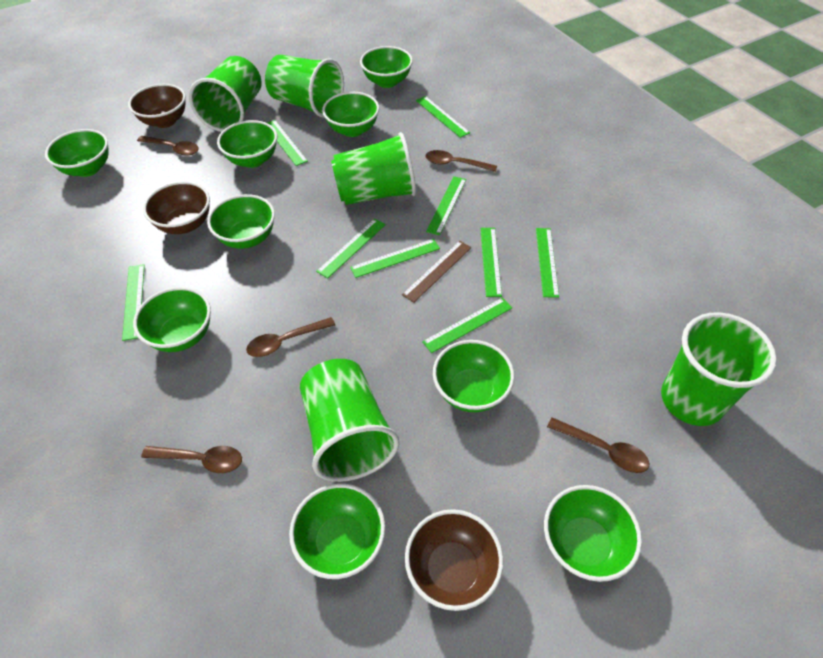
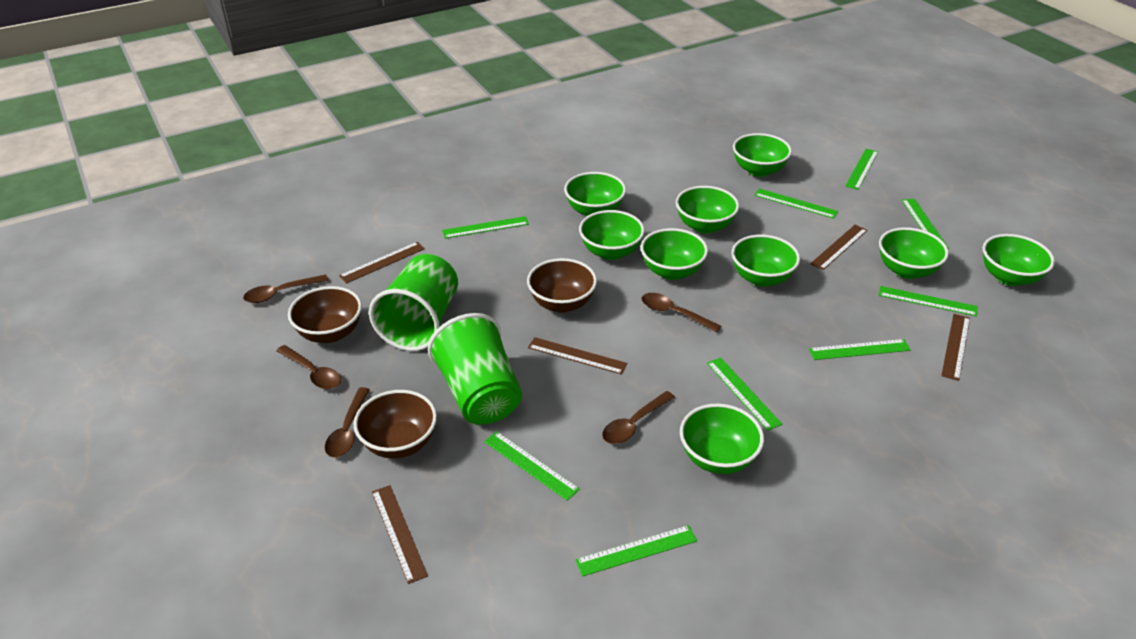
brown ruler: 1 -> 5
green cup: 5 -> 2

